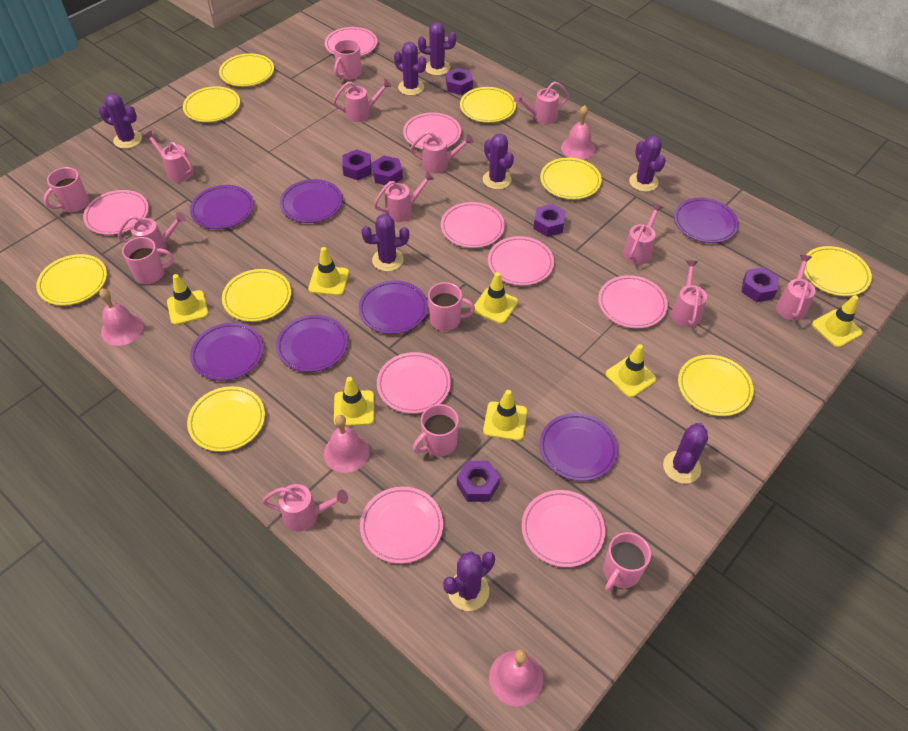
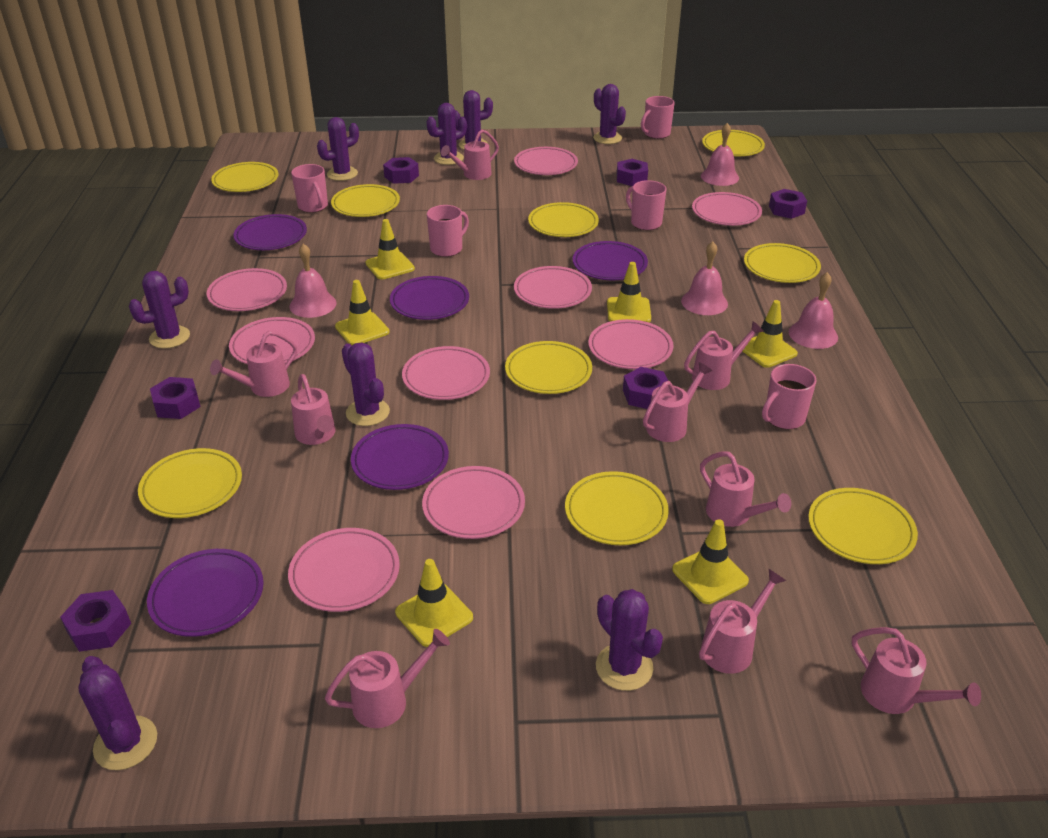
pink mug: 6 -> 5
pink watering can: 10 -> 9
purple plate: 7 -> 5
yellow traffic cone: 7 -> 6

